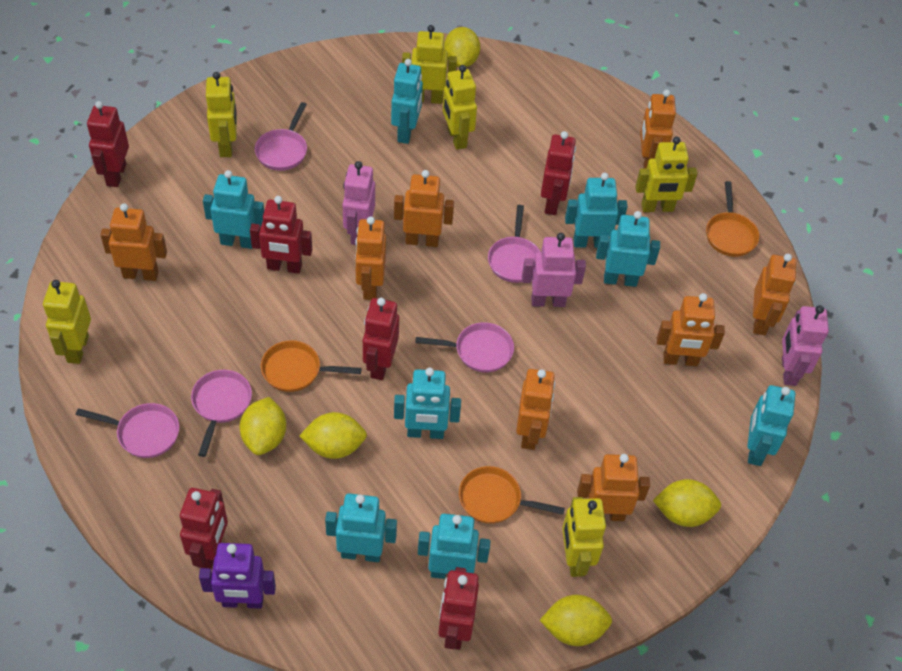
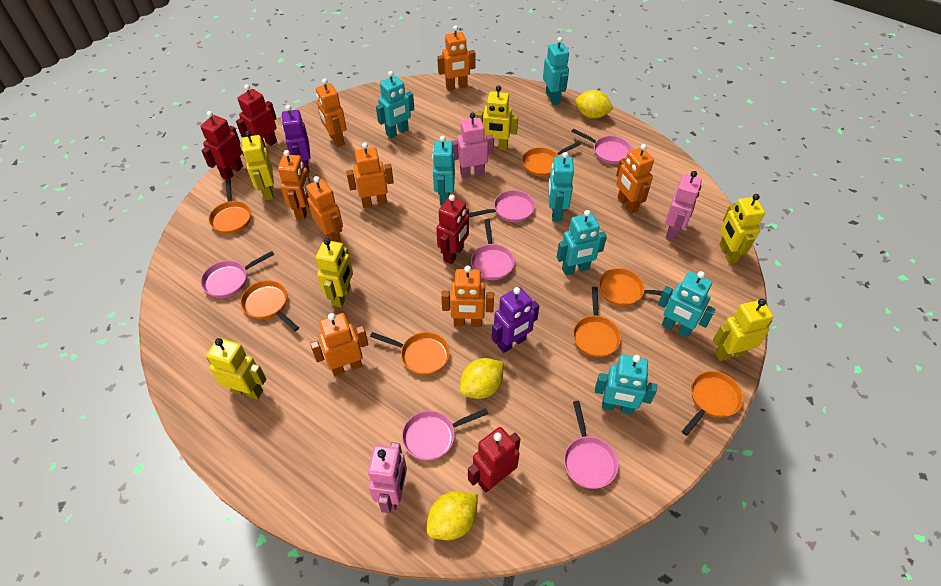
orange pan: 3 -> 7
pink pan: 5 -> 6
purple robot: 1 -> 2
red robot: 6 -> 4
turquoise robot: 8 -> 7
yellow lemon: 5 -> 3

